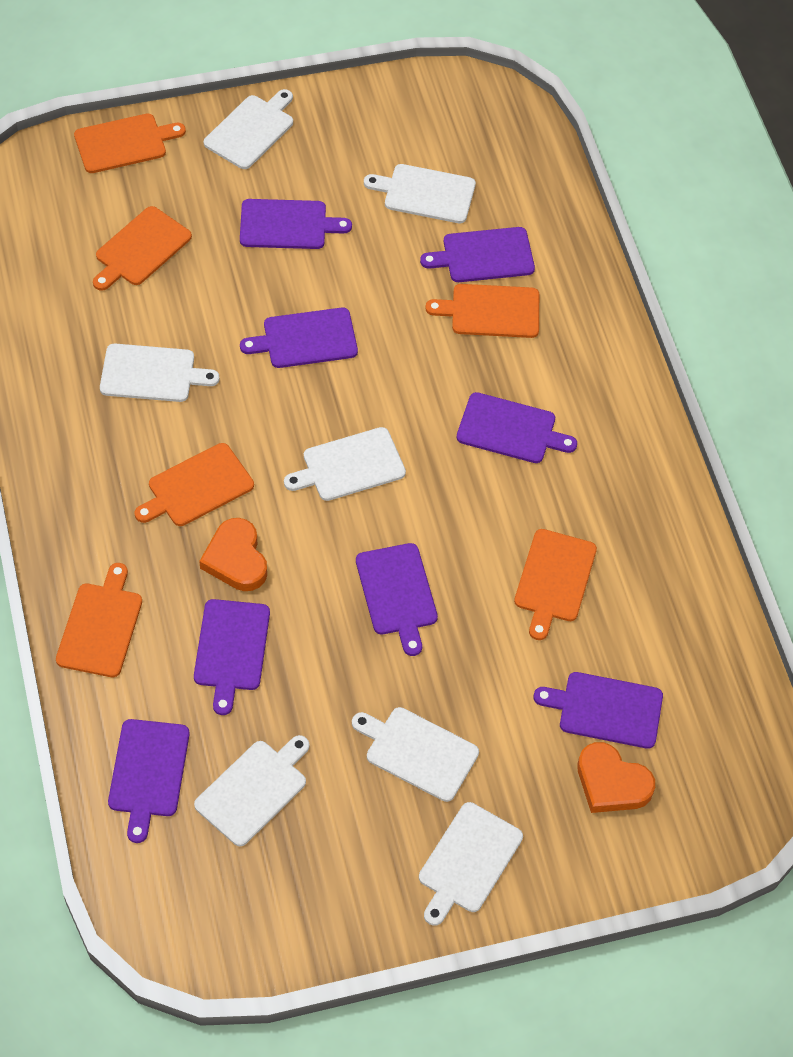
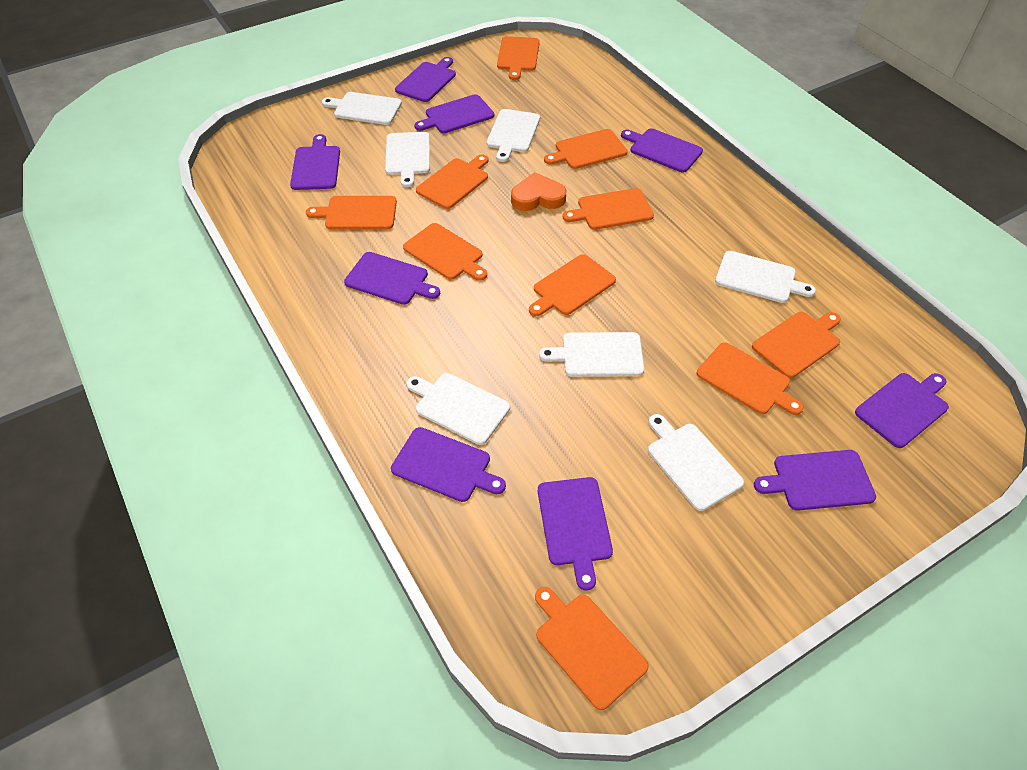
orange cutting board: 6 -> 10
orange heart: 2 -> 1
purple cutting board: 8 -> 9

